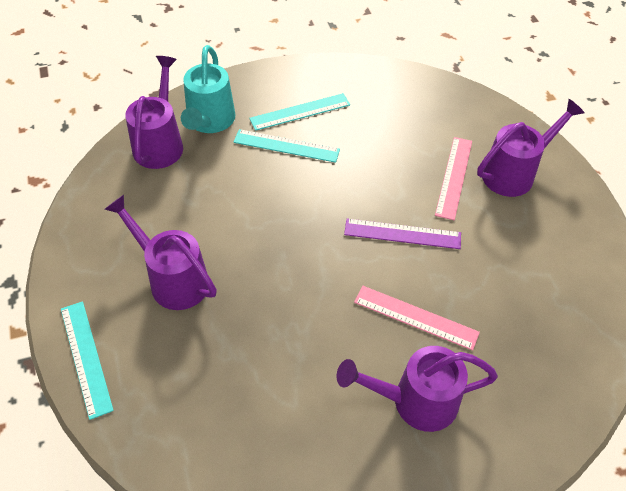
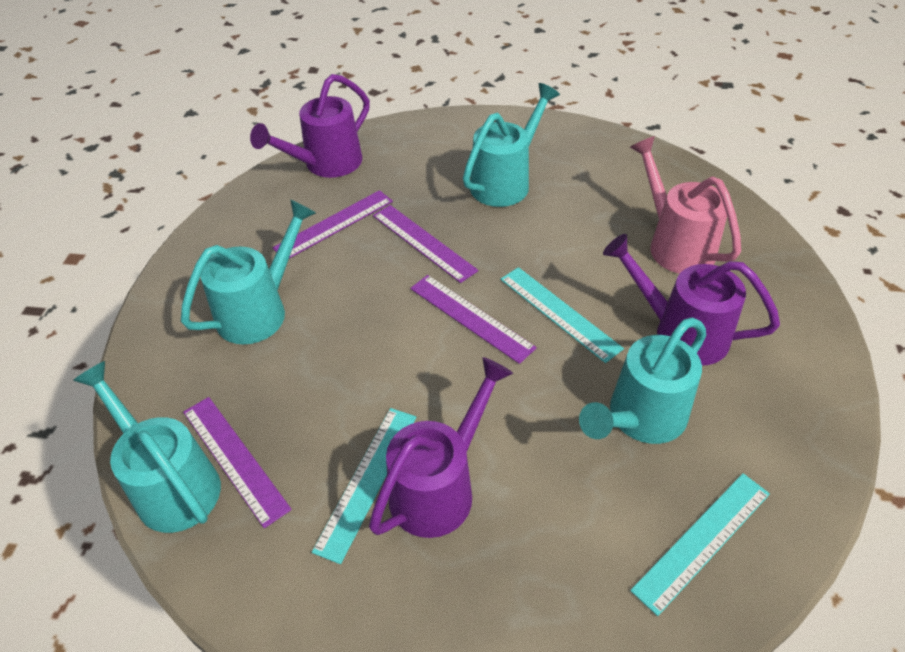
pink ruler: 2 -> 0
pink watering can: 0 -> 1
purple ruler: 1 -> 4
purple watering can: 4 -> 3
turquoise watering can: 1 -> 4

